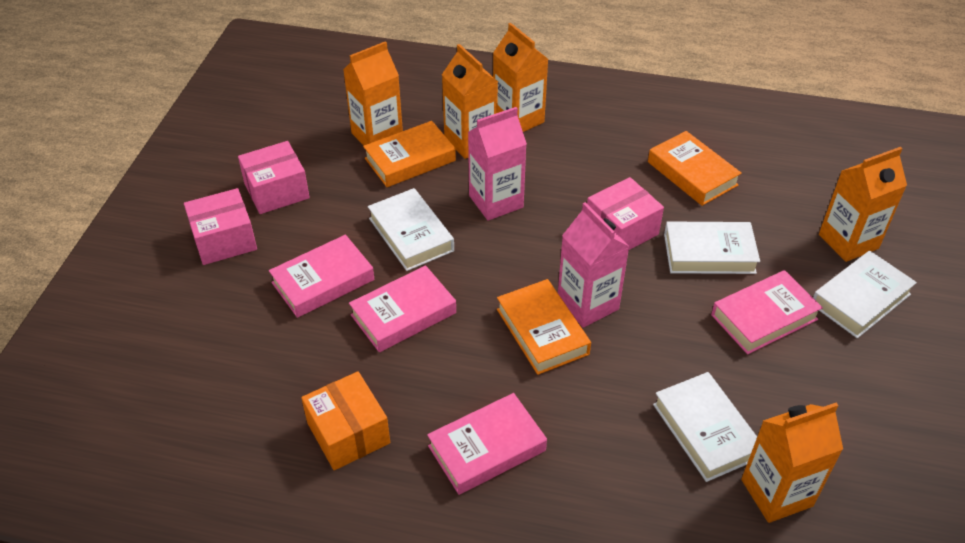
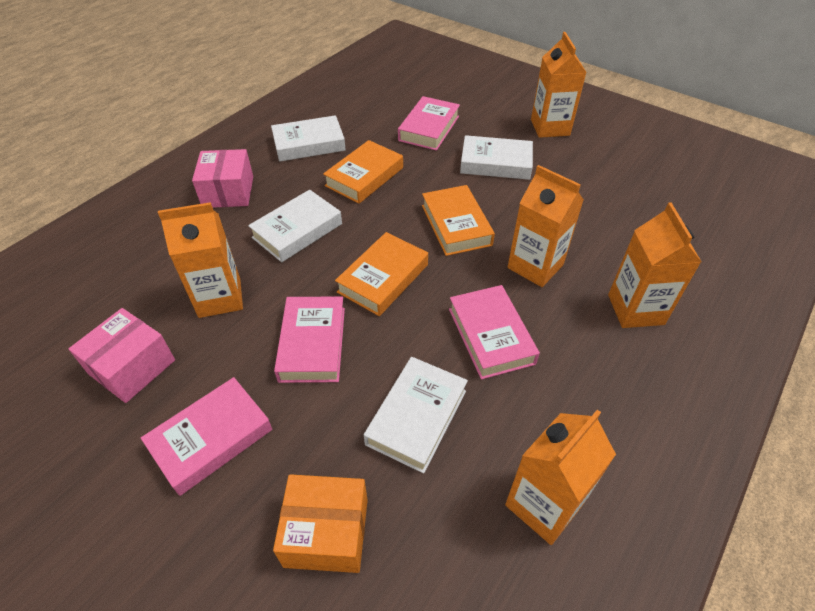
pink box: 3 -> 2
pink carton: 2 -> 0

